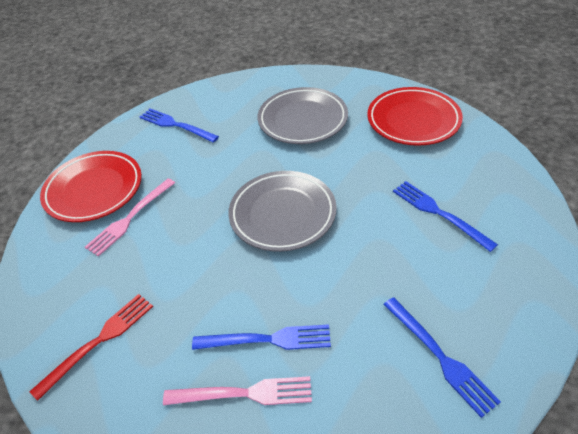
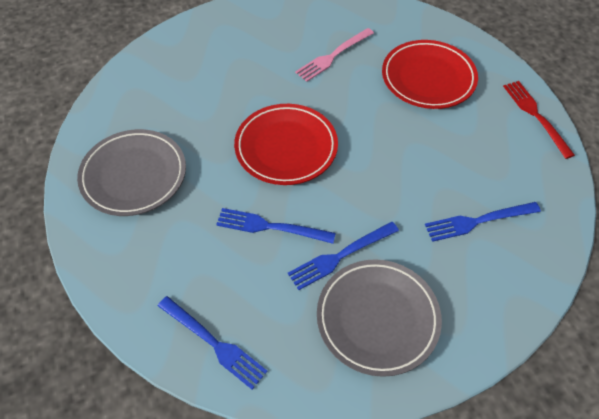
pink fork: 2 -> 1

